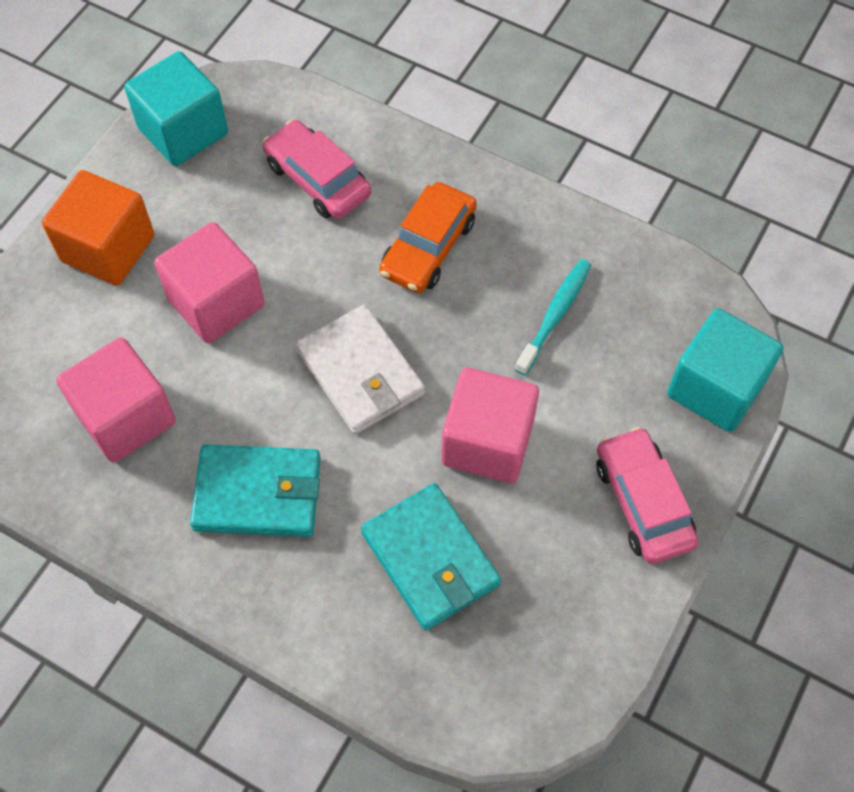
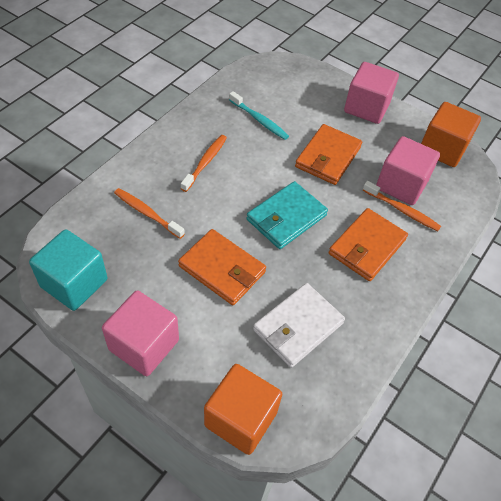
orange car: 1 -> 0
orange cube: 1 -> 2
orange toothbrush: 0 -> 3
orange wallet: 0 -> 3
pink car: 2 -> 0
turquoise cube: 2 -> 1
turquoise wallet: 2 -> 1

